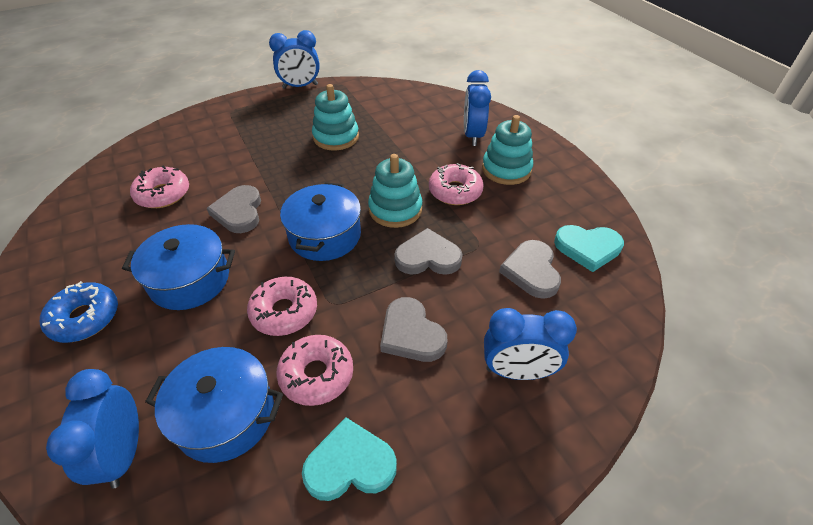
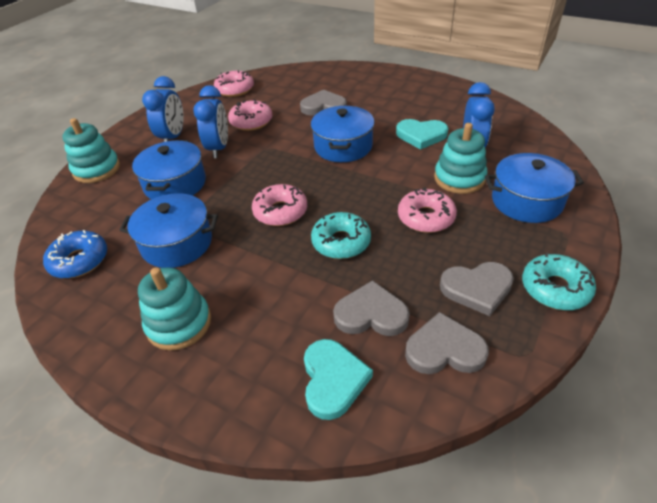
blue clock: 4 -> 3
blue pot: 3 -> 4
turquoise donut: 0 -> 2

